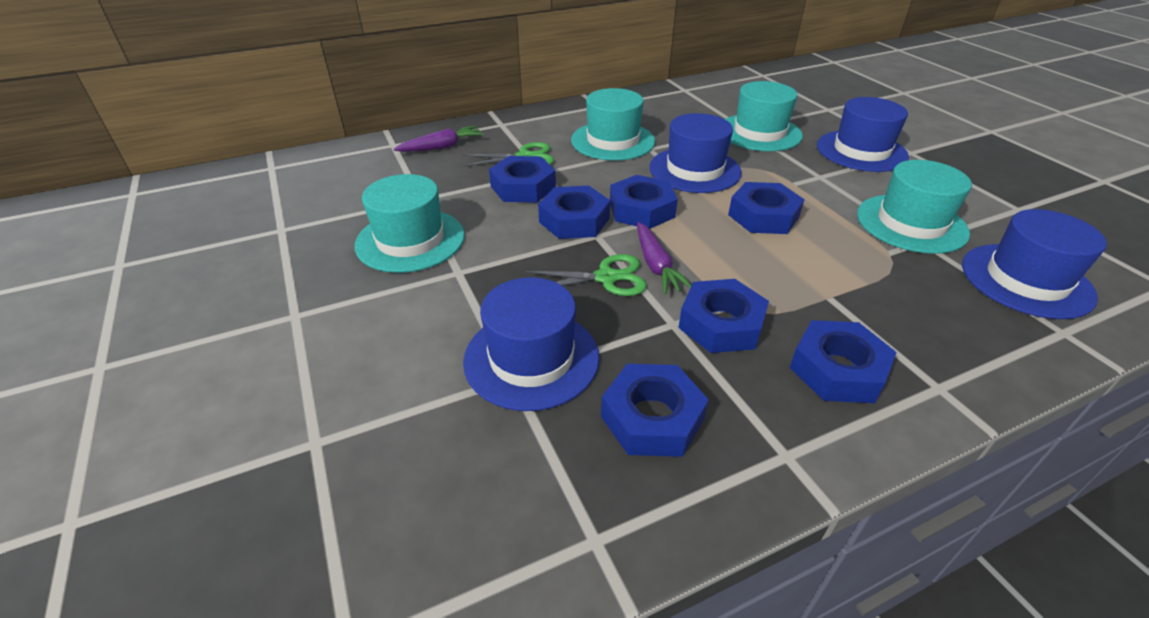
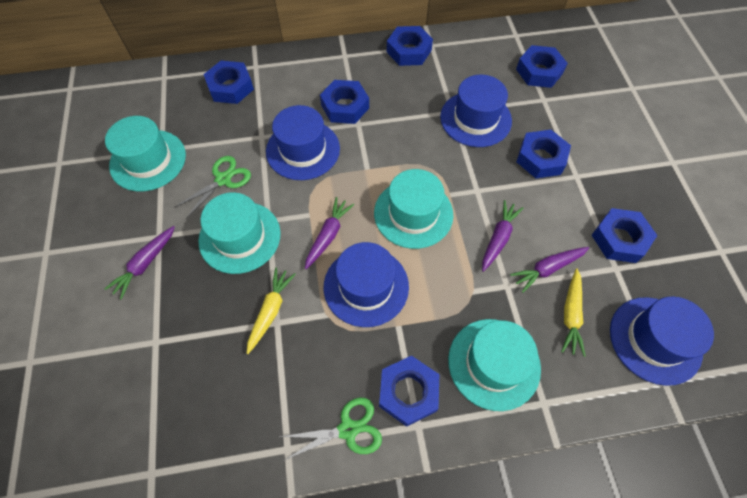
purple carrot: 2 -> 4
yellow carrot: 0 -> 2

